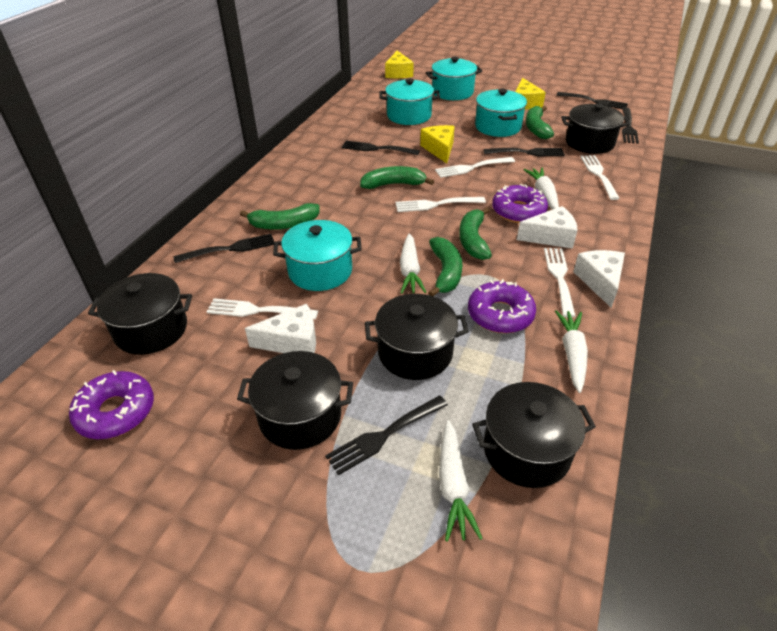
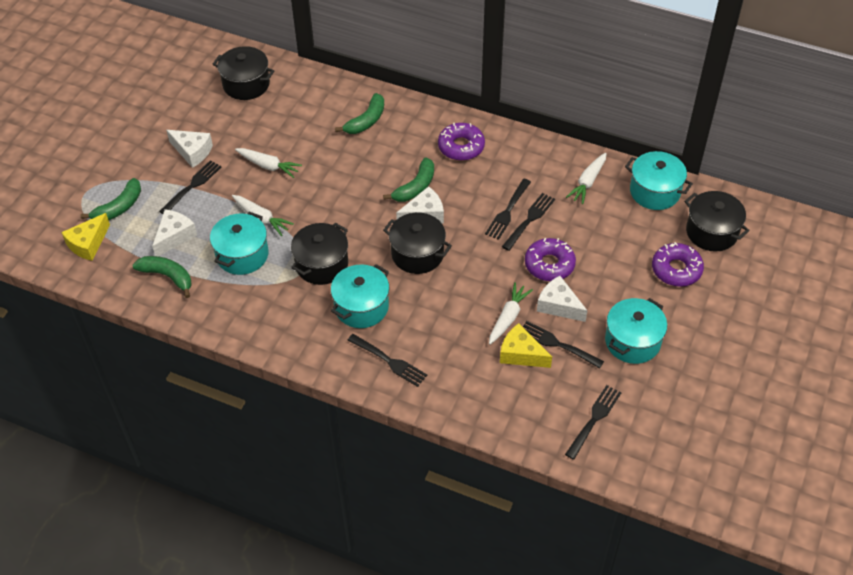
black pot: 5 -> 4
green banana: 5 -> 4
white cheese: 3 -> 4
white fork: 5 -> 0
yellow cheese: 3 -> 2

